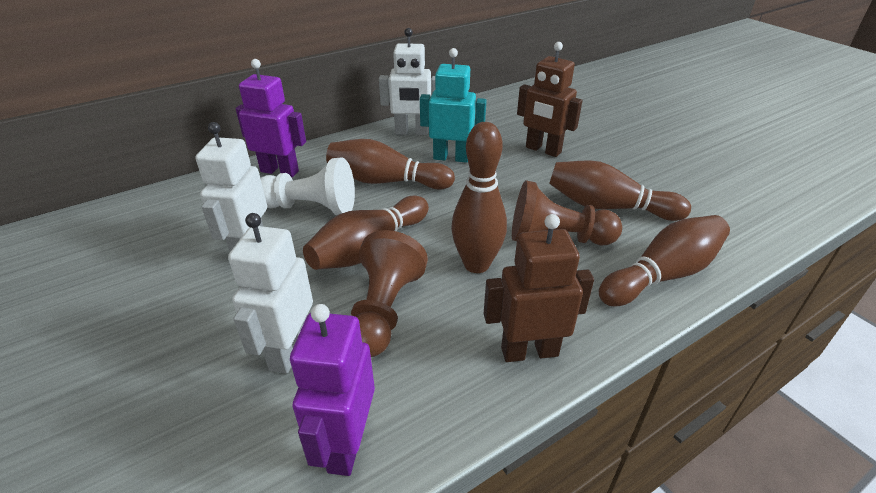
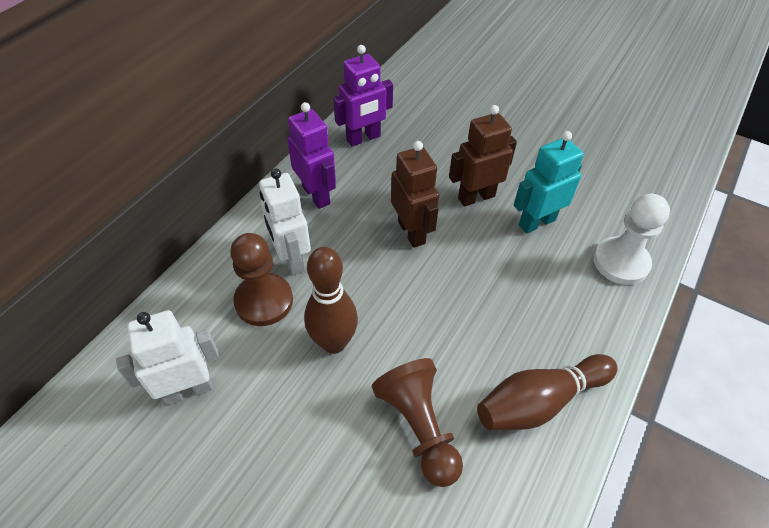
brown bowling pin: 5 -> 2
white robot: 3 -> 2

